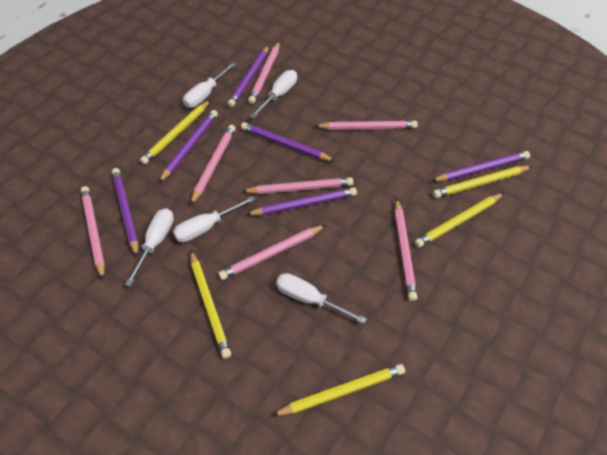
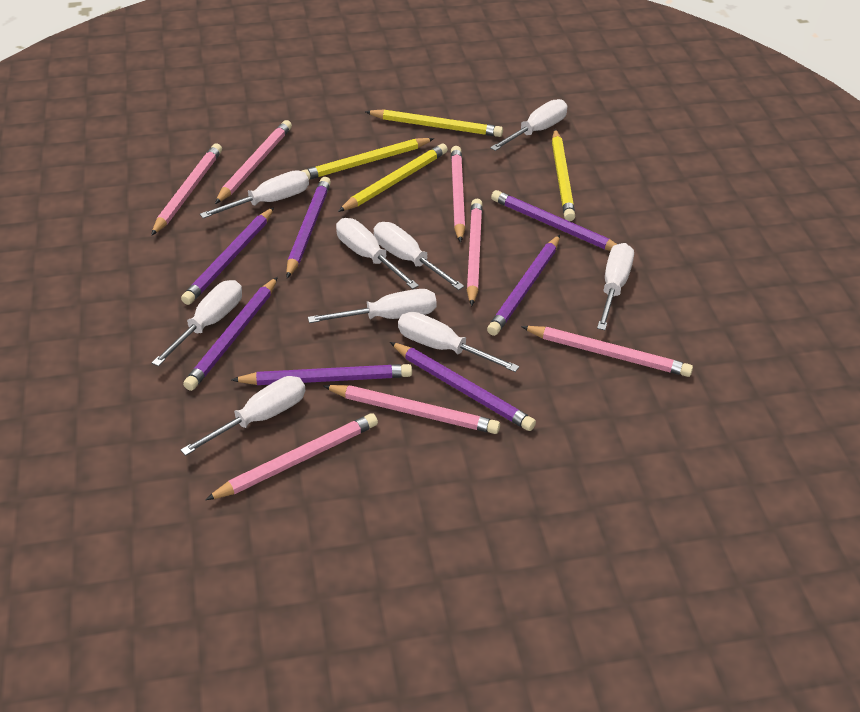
purple pencil: 6 -> 7
white screwdriver: 5 -> 9
yellow pencil: 5 -> 4

